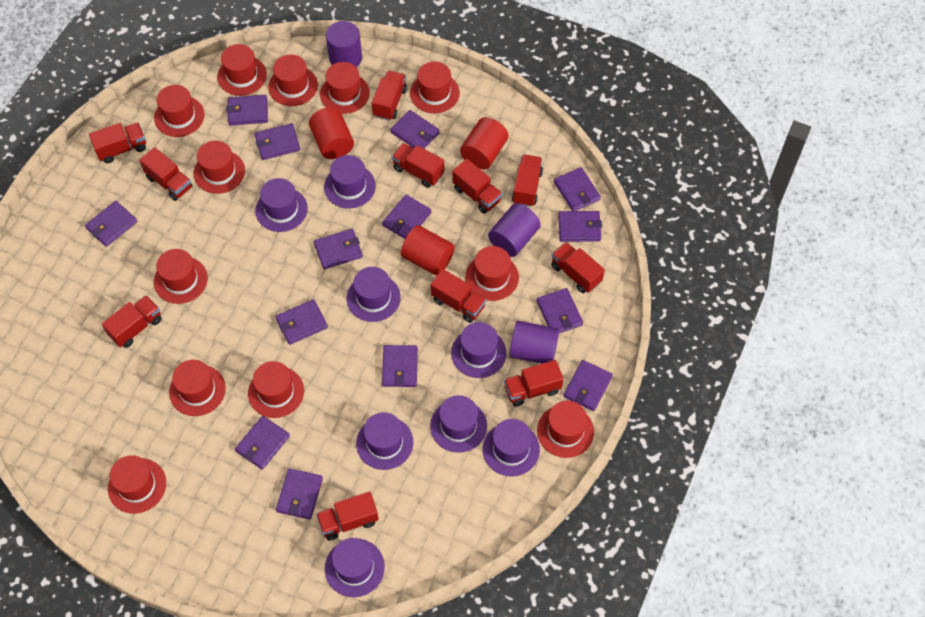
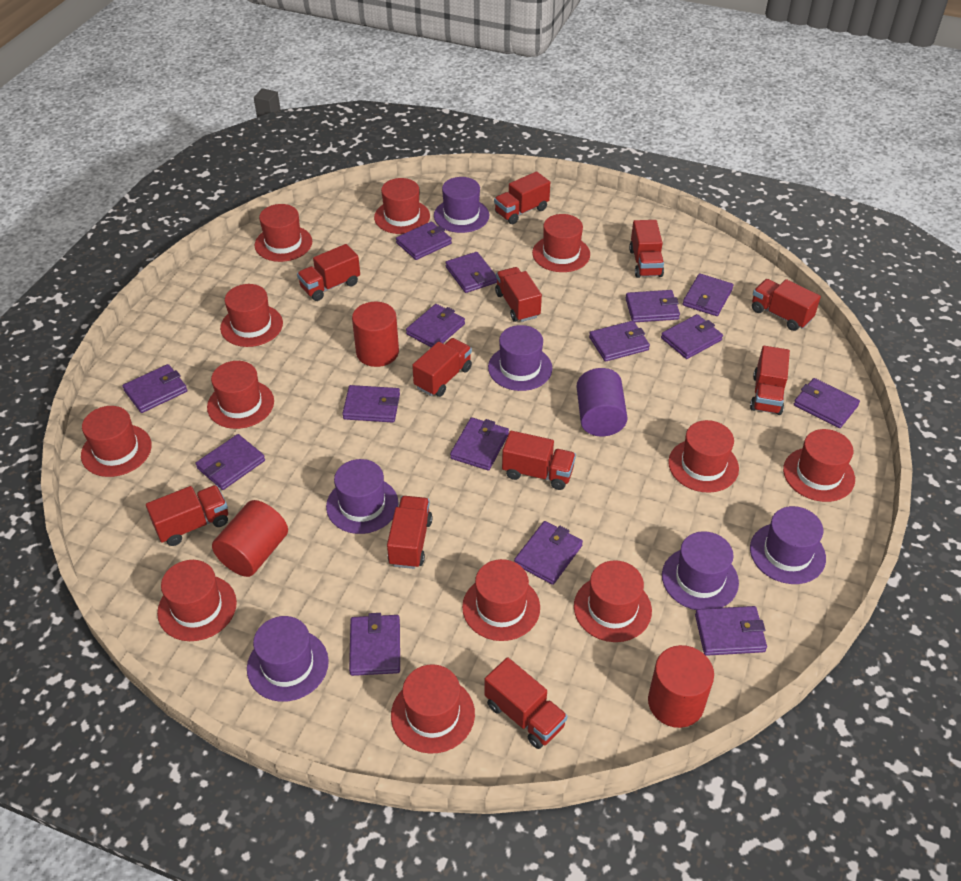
purple cylinder: 3 -> 1
purple hat: 8 -> 6
purple wallet: 14 -> 15

